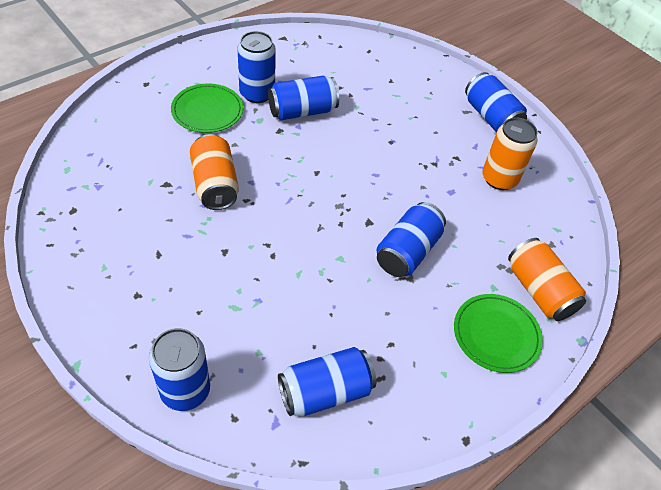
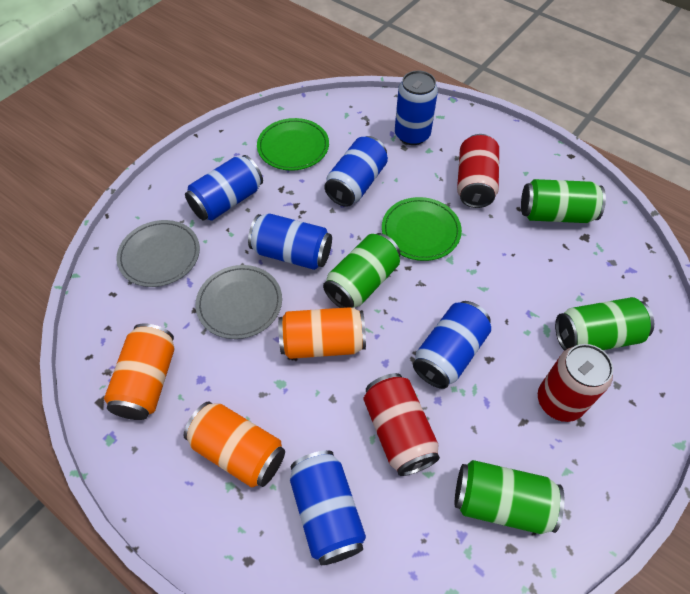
green can: 0 -> 4
grey plate: 0 -> 2
red can: 0 -> 3

